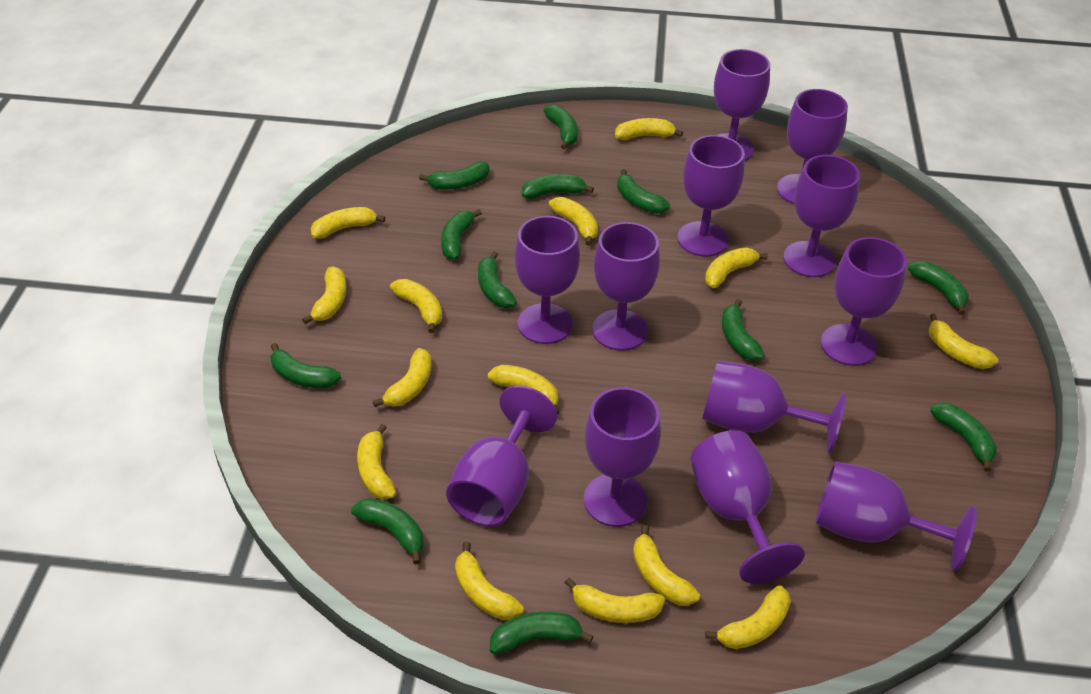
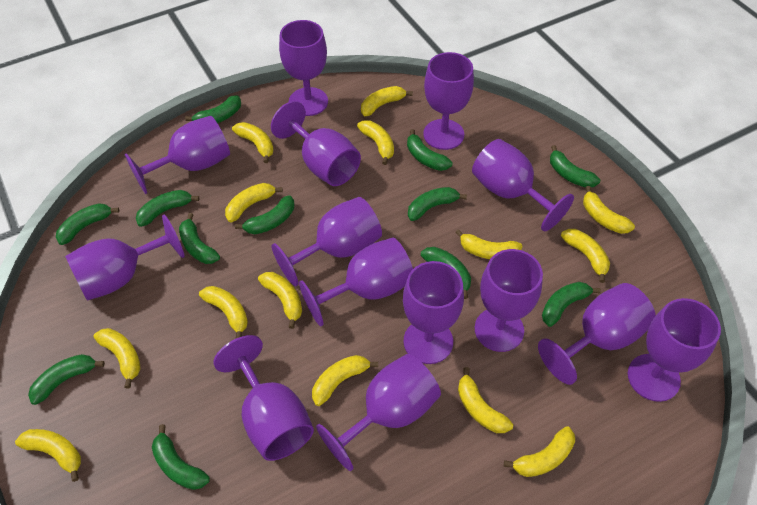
purple goblet: 12 -> 14

